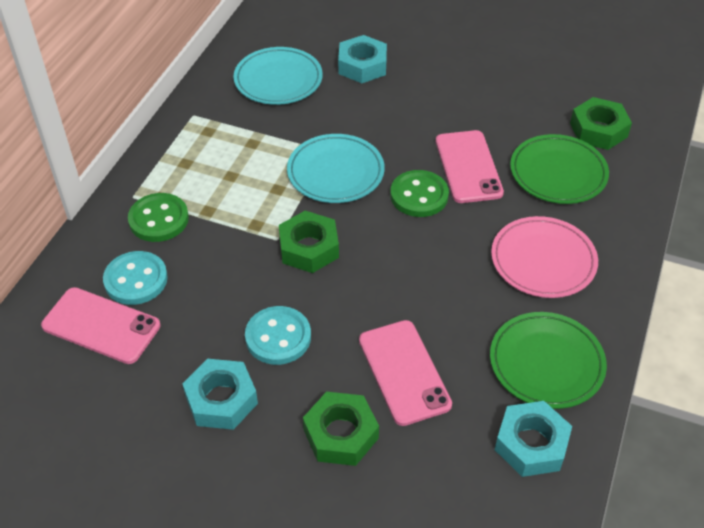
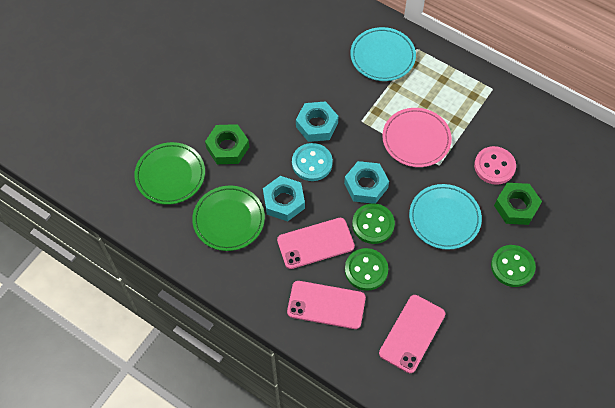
green button: 2 -> 3
green nut: 3 -> 2
pink button: 0 -> 1
turquoise button: 2 -> 1

